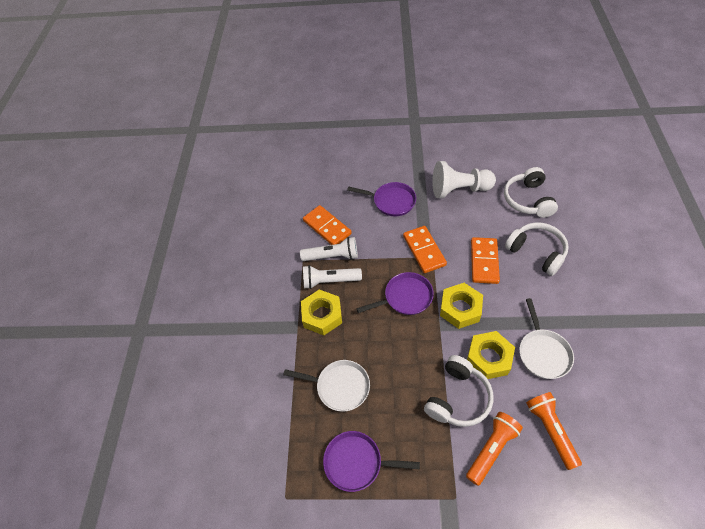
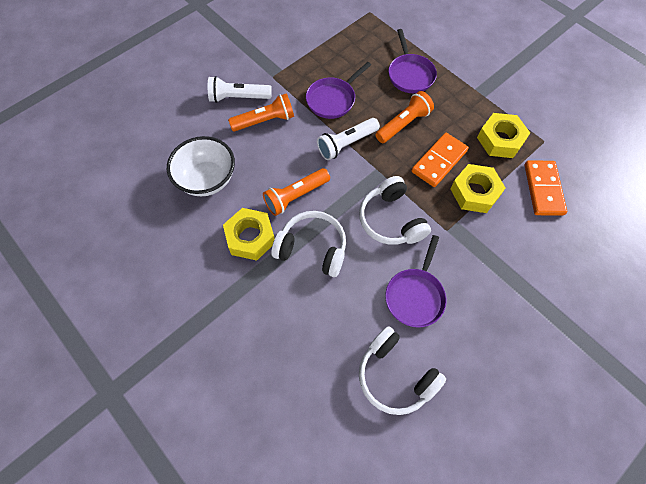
orange domino: 3 -> 2
orange flashlight: 2 -> 3
white bowl: 0 -> 1
white pan: 2 -> 0
white pawn: 1 -> 0

